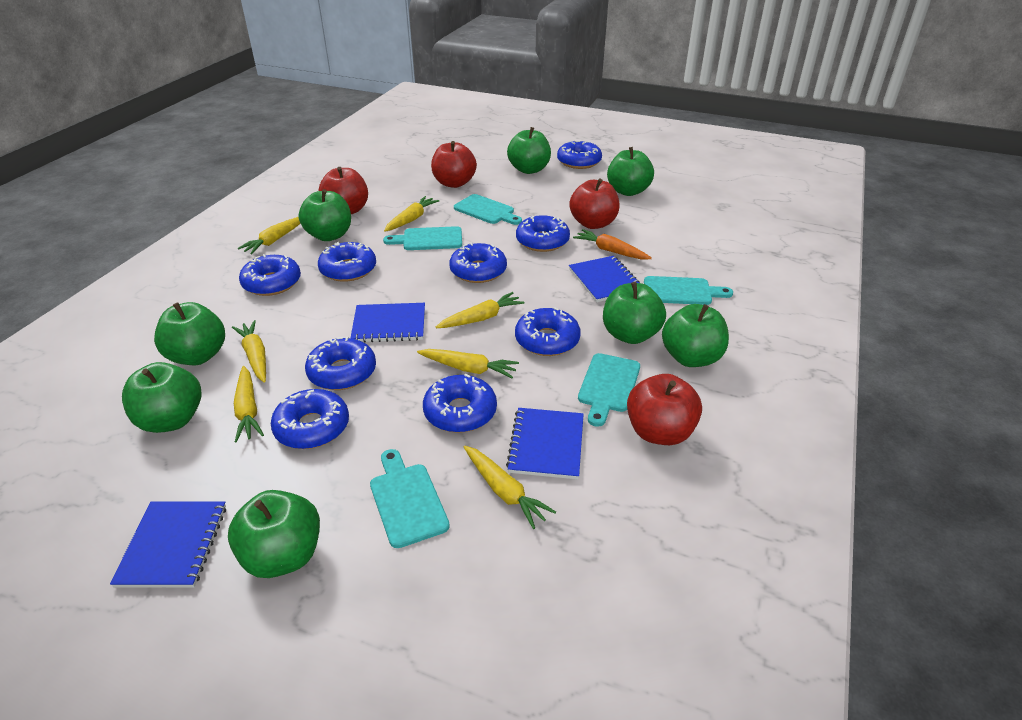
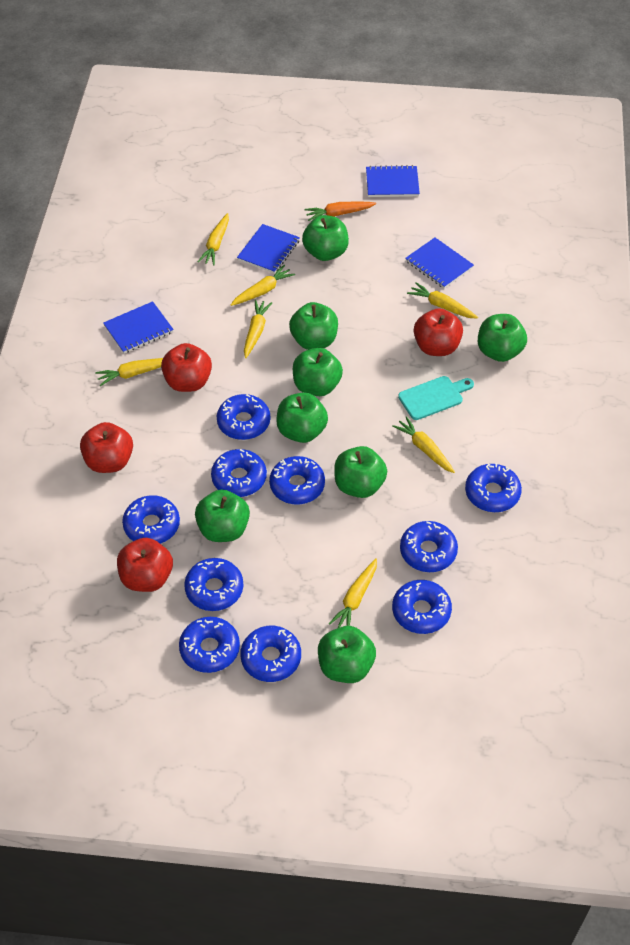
blue donut: 9 -> 10
turquoise cutting board: 5 -> 1

